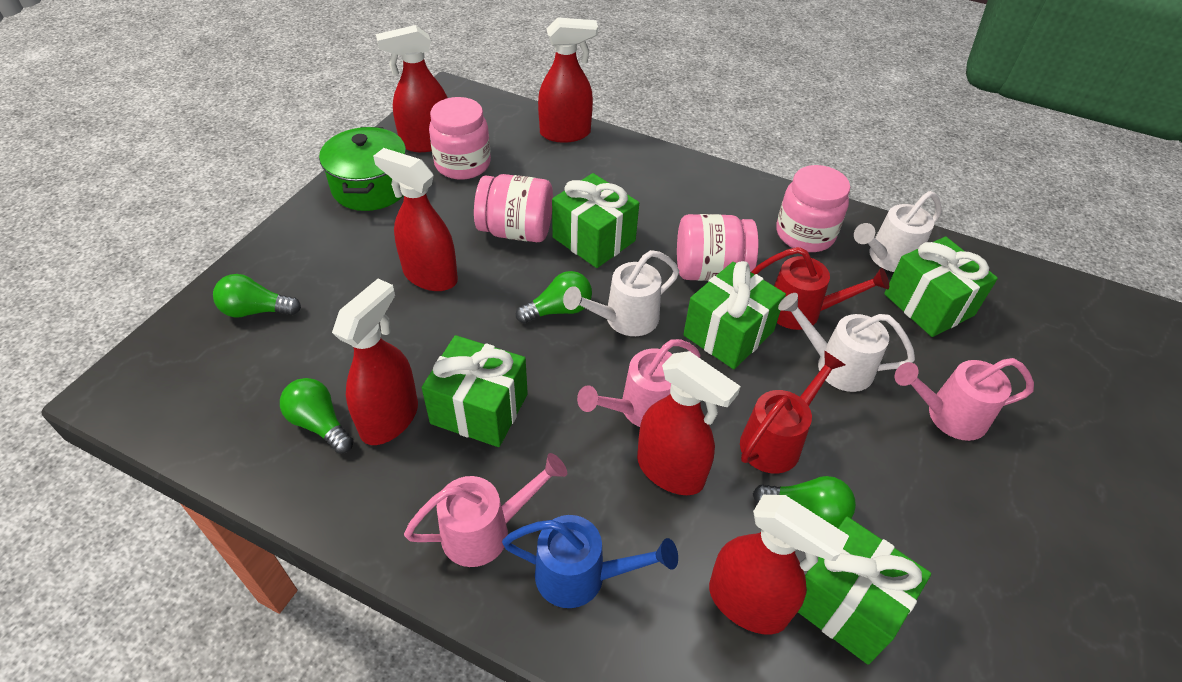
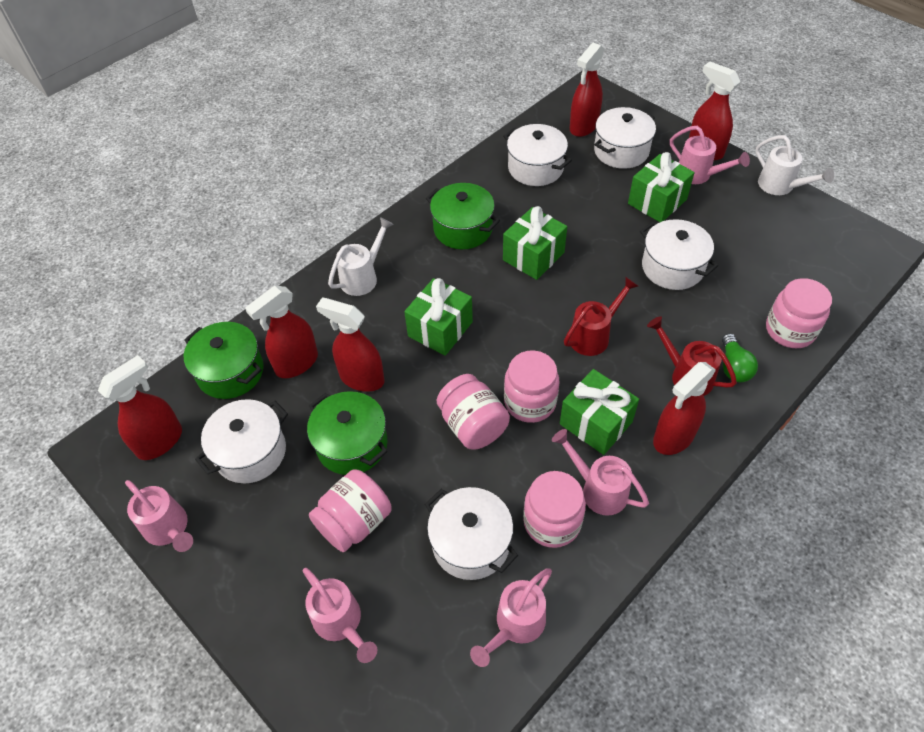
blue watering can: 1 -> 0
green gift: 5 -> 4
green light bulb: 4 -> 1
green pot: 1 -> 3
pink jar: 4 -> 5
pink watering can: 3 -> 5
white pot: 0 -> 5
white watering can: 3 -> 2

